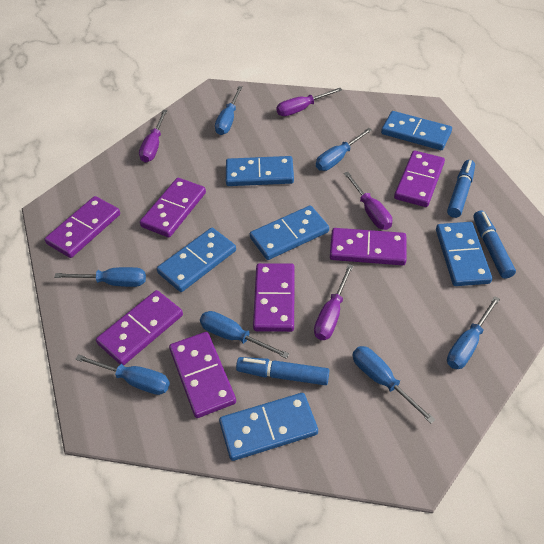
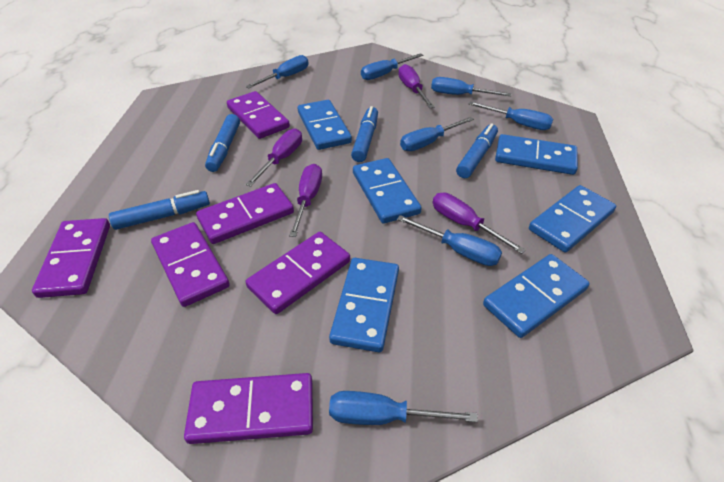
blue marker: 3 -> 4
purple domino: 7 -> 6

